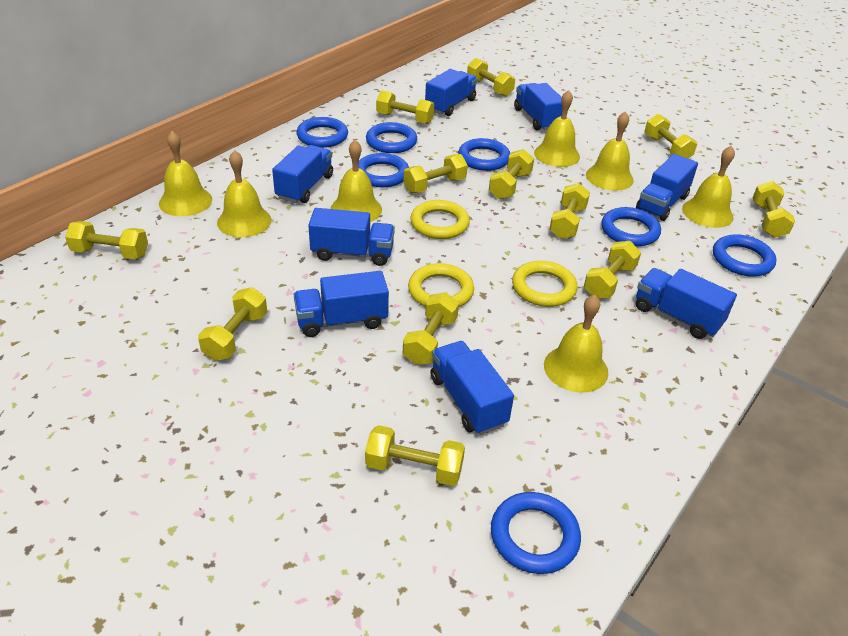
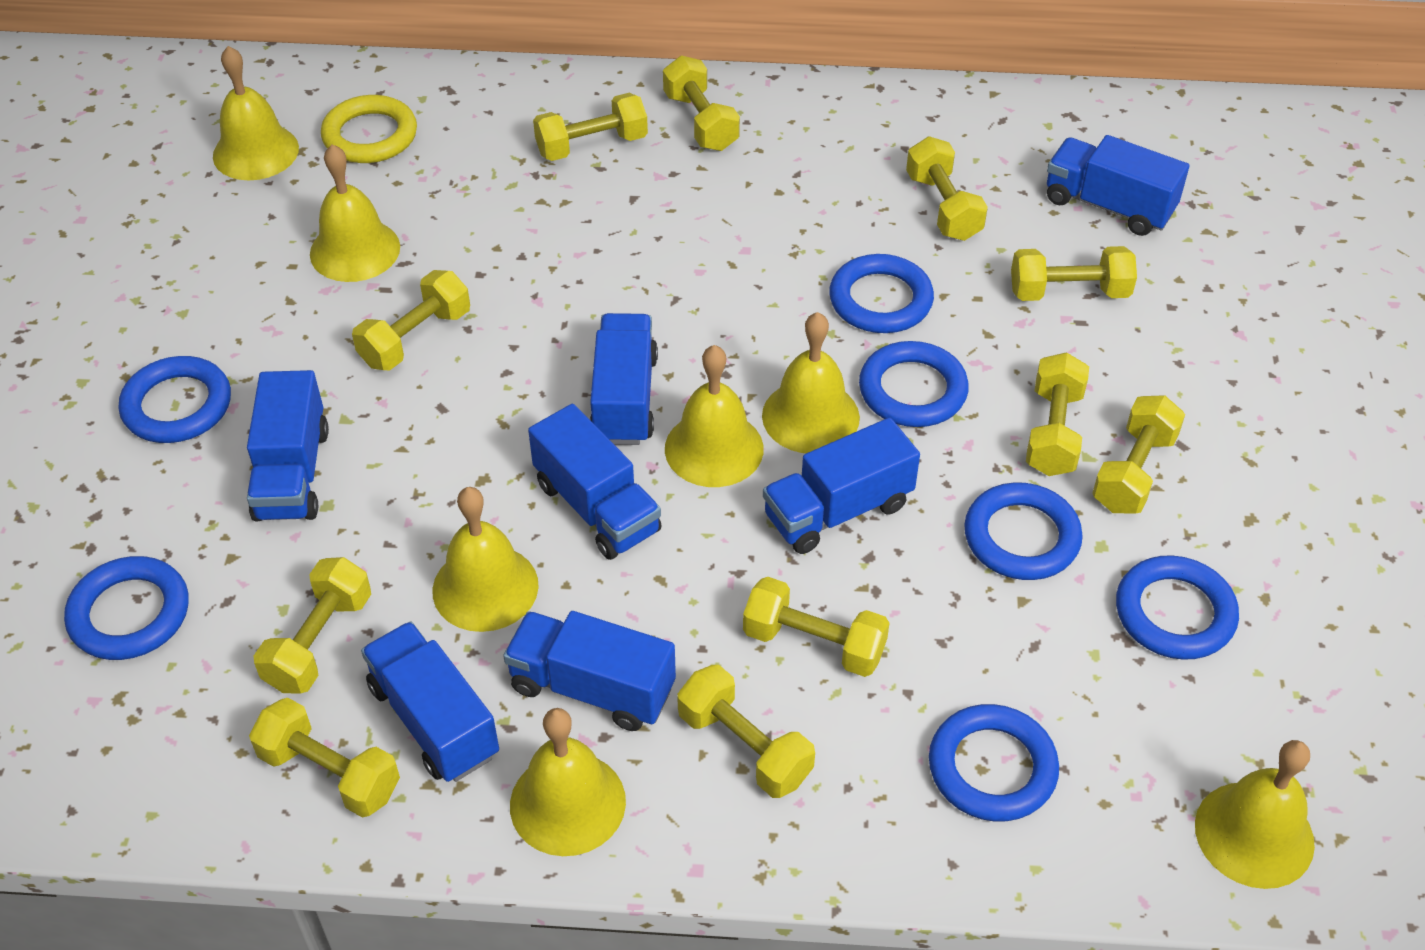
blue truck: 8 -> 7
yellow dumbbell: 12 -> 11
yellow ring: 3 -> 1

